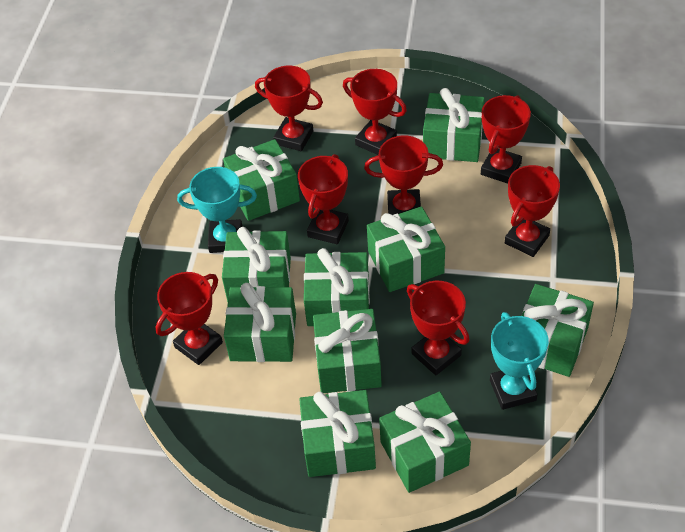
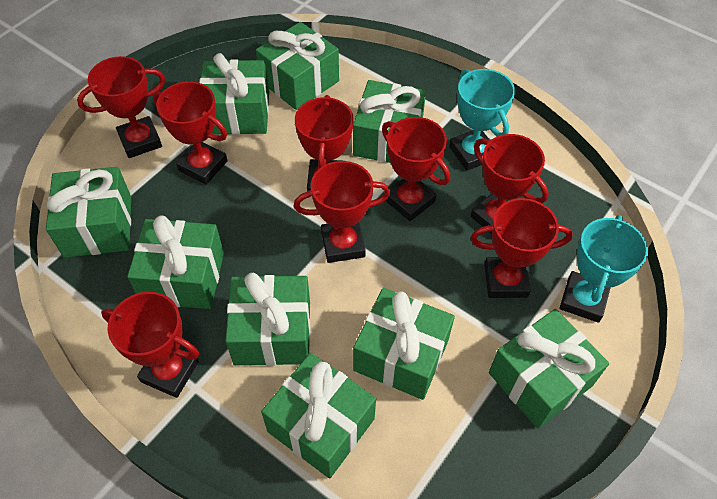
green gift: 10 -> 9

